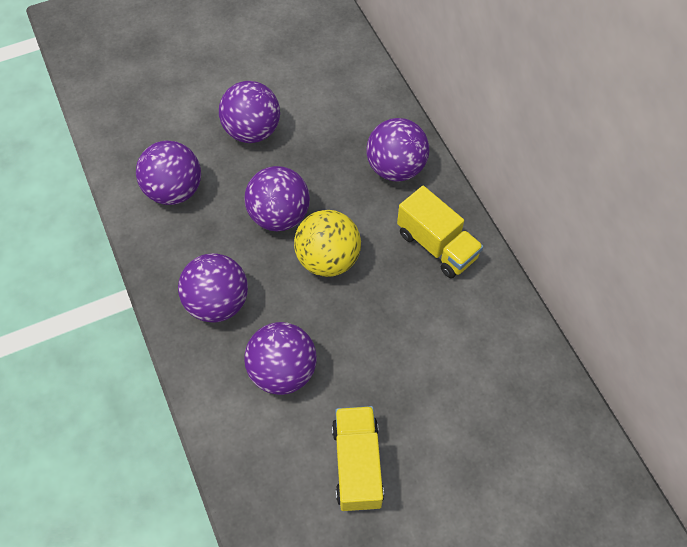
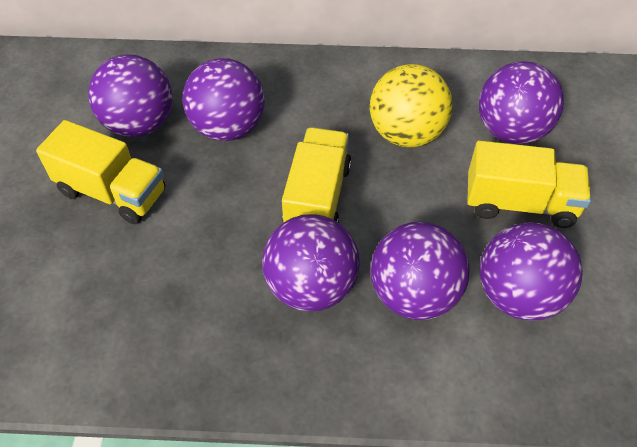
yellow truck: 2 -> 3

